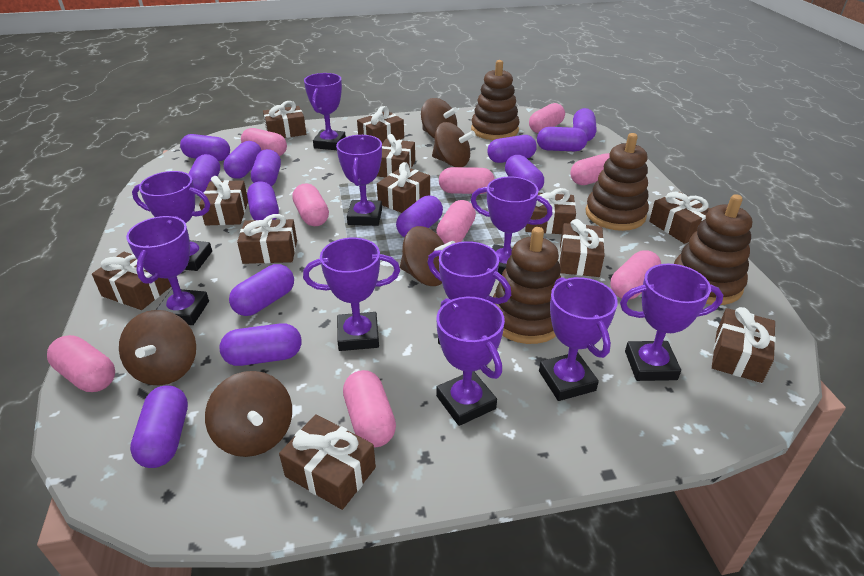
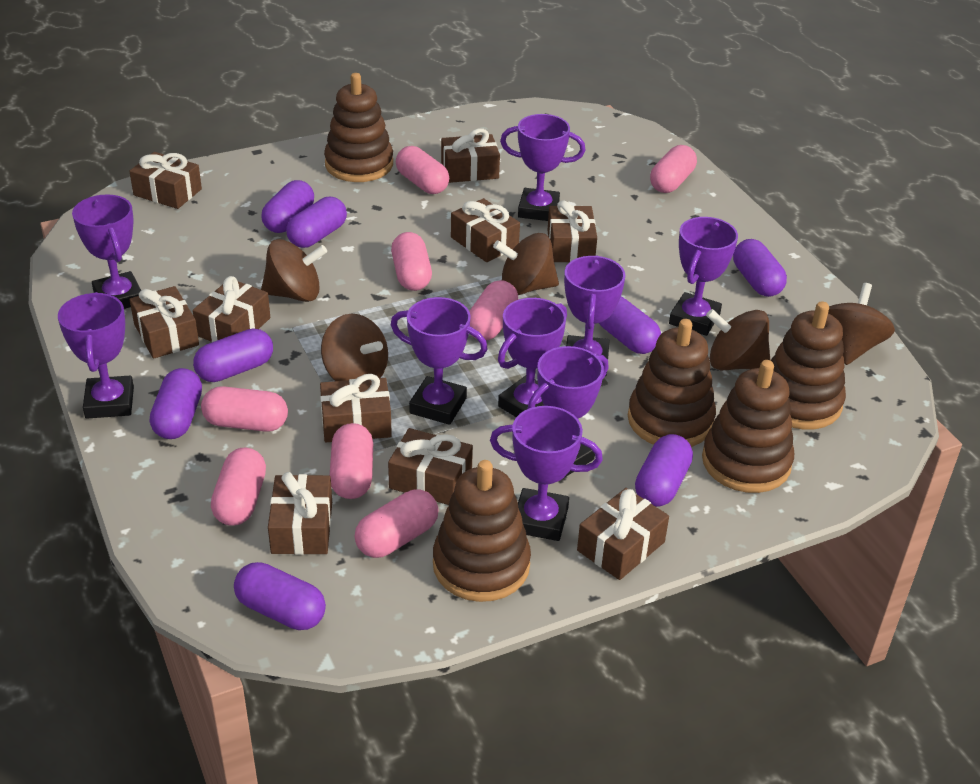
brown gift: 12 -> 10
brown stacking toy: 4 -> 5
pink capsule: 9 -> 8
purple capsule: 13 -> 8
purple trophy: 10 -> 9

